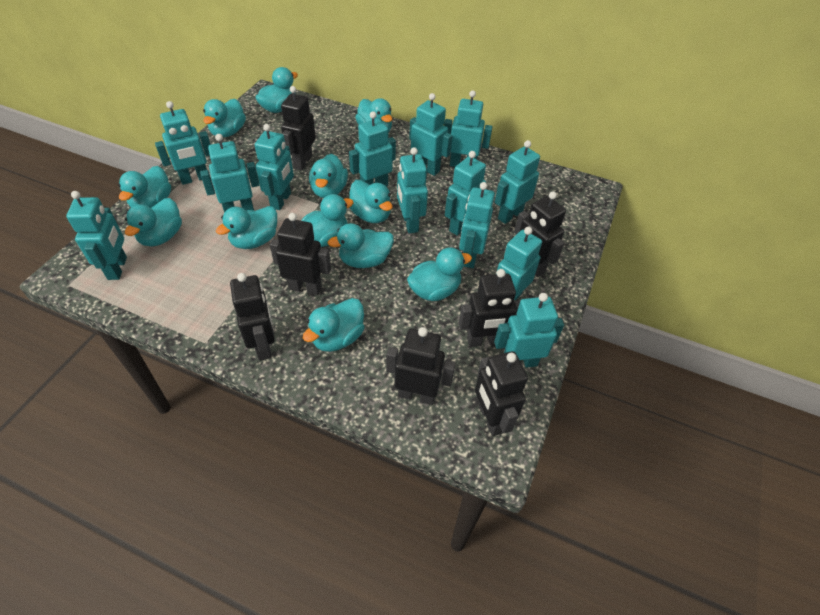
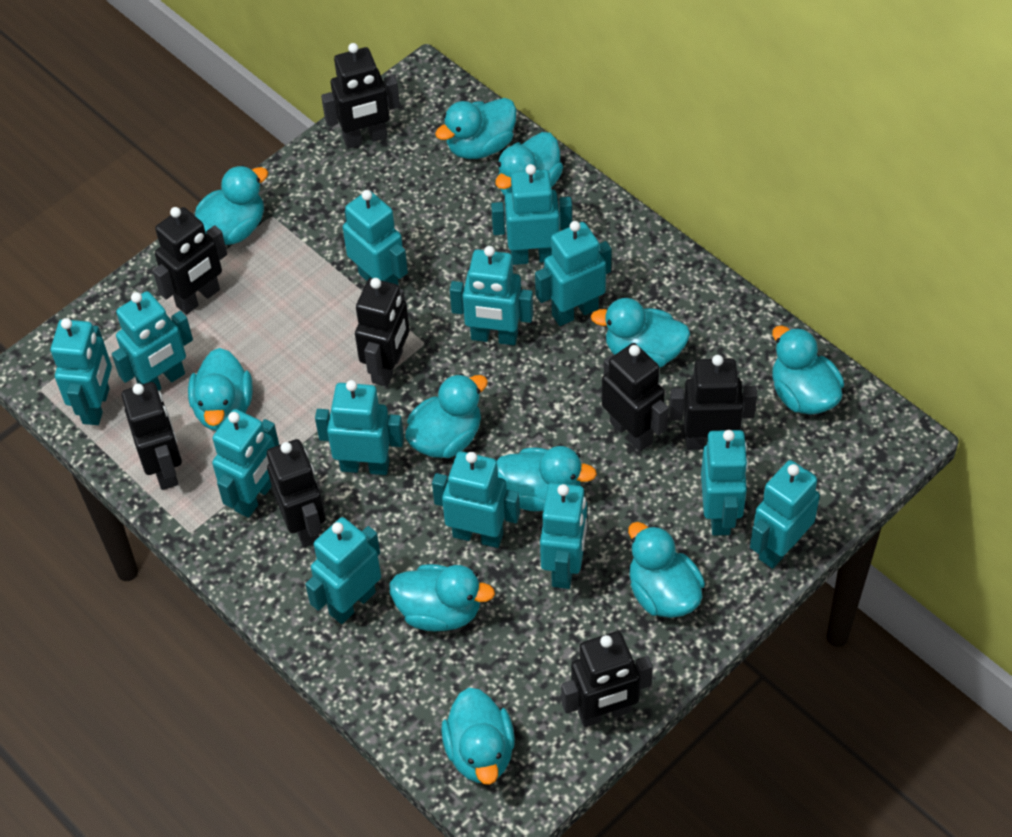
black robot: 7 -> 8
turquoise duck: 12 -> 11

